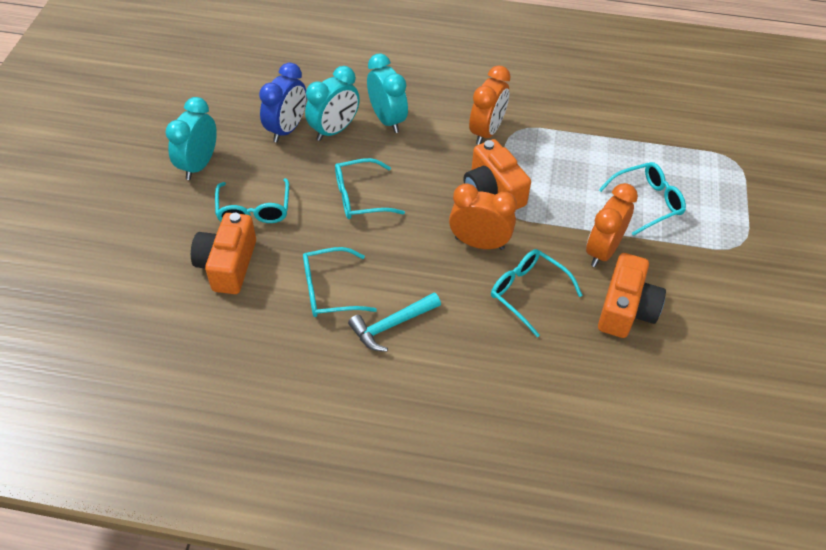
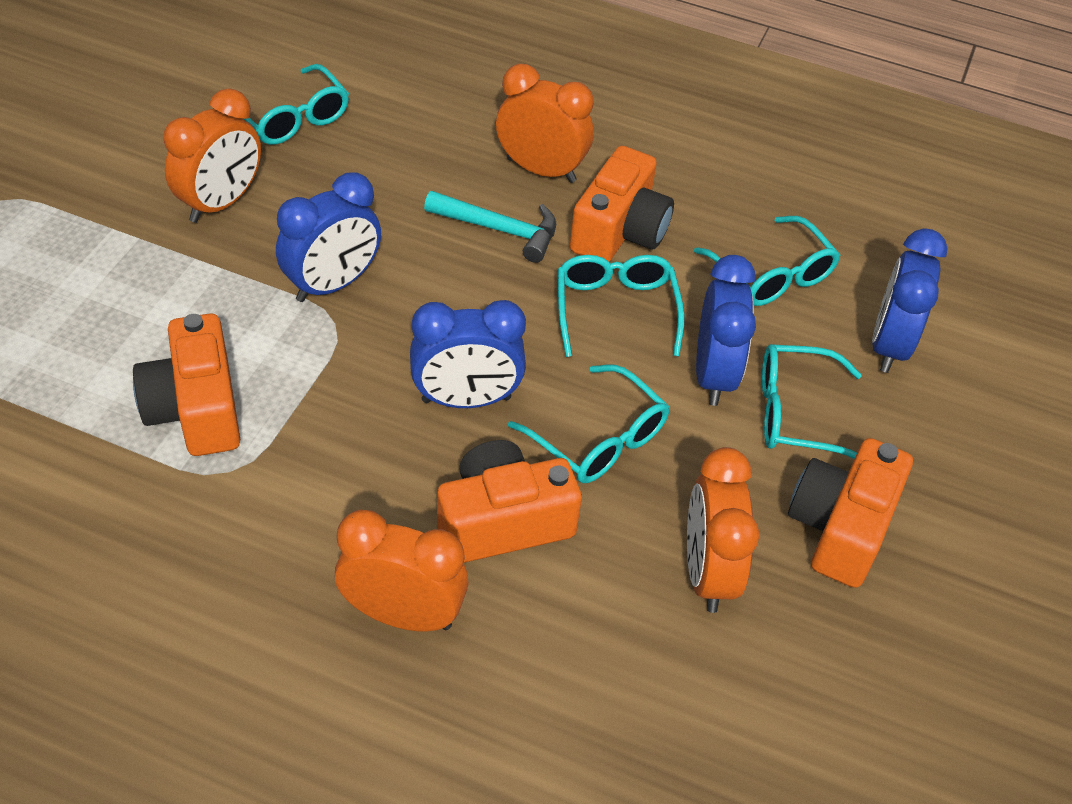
blue clock: 1 -> 4
orange camera: 3 -> 4
orange clock: 3 -> 4
turquoise clock: 3 -> 0

